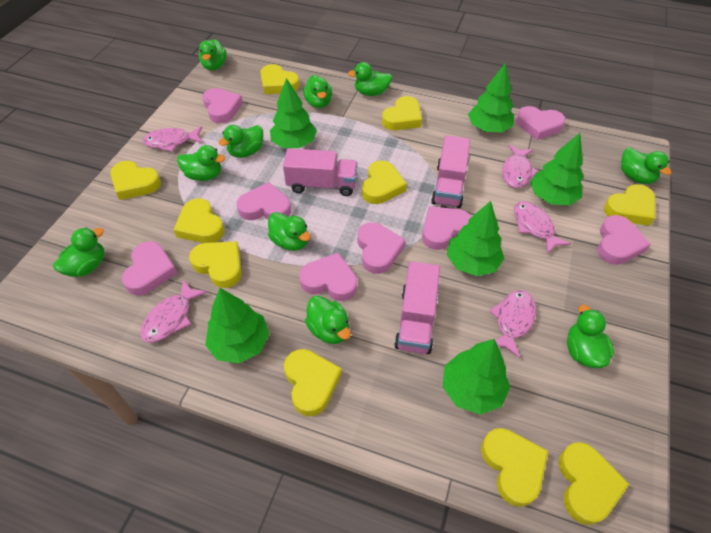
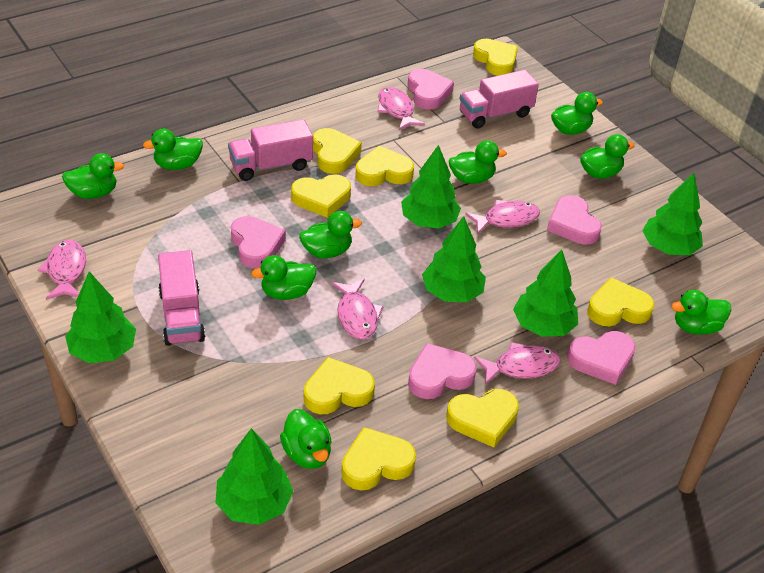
green duck: 10 -> 9
pink heart: 8 -> 5
yellow heart: 10 -> 8

